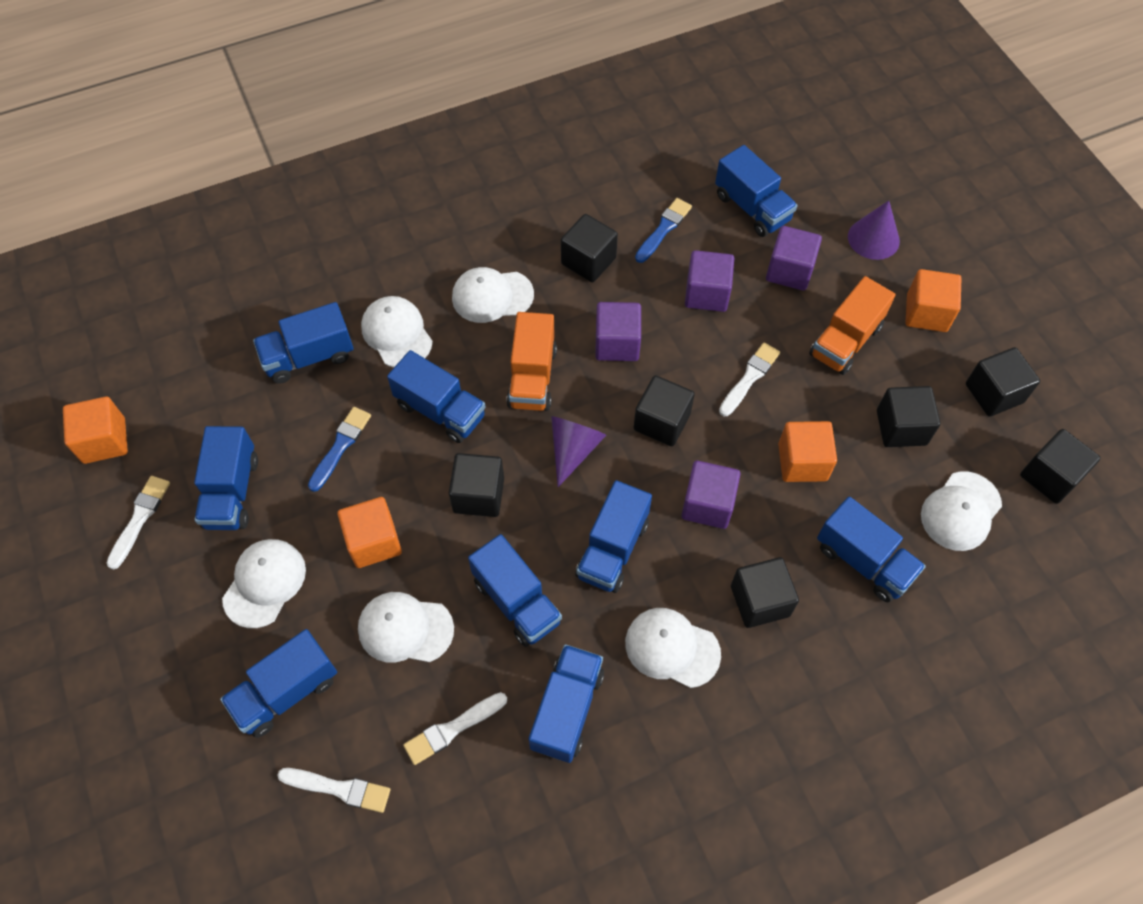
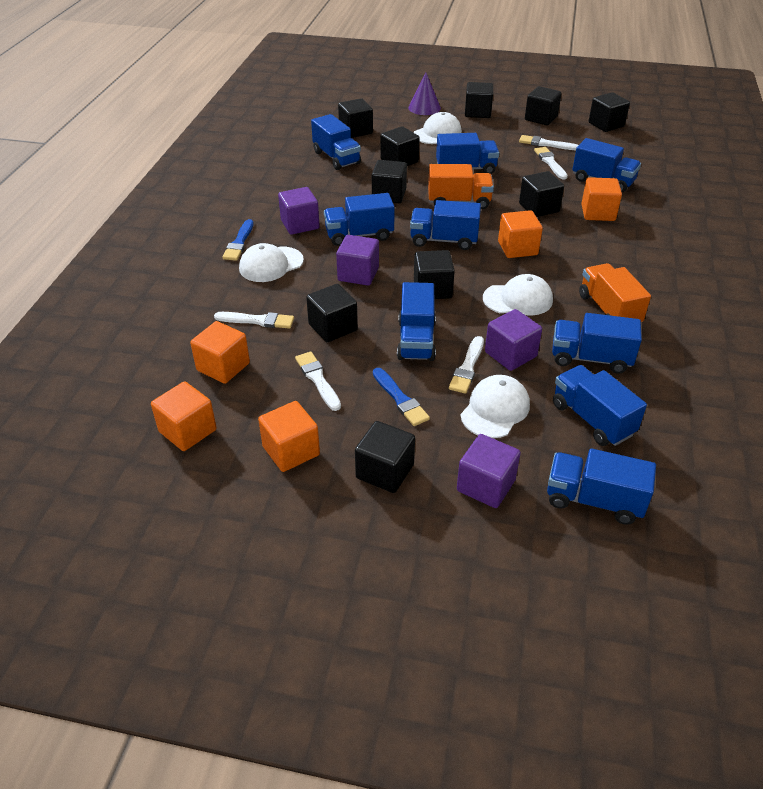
black cube: 7 -> 10
orange cube: 4 -> 5
purple cone: 2 -> 1
white brush: 4 -> 5
white cap: 6 -> 4

